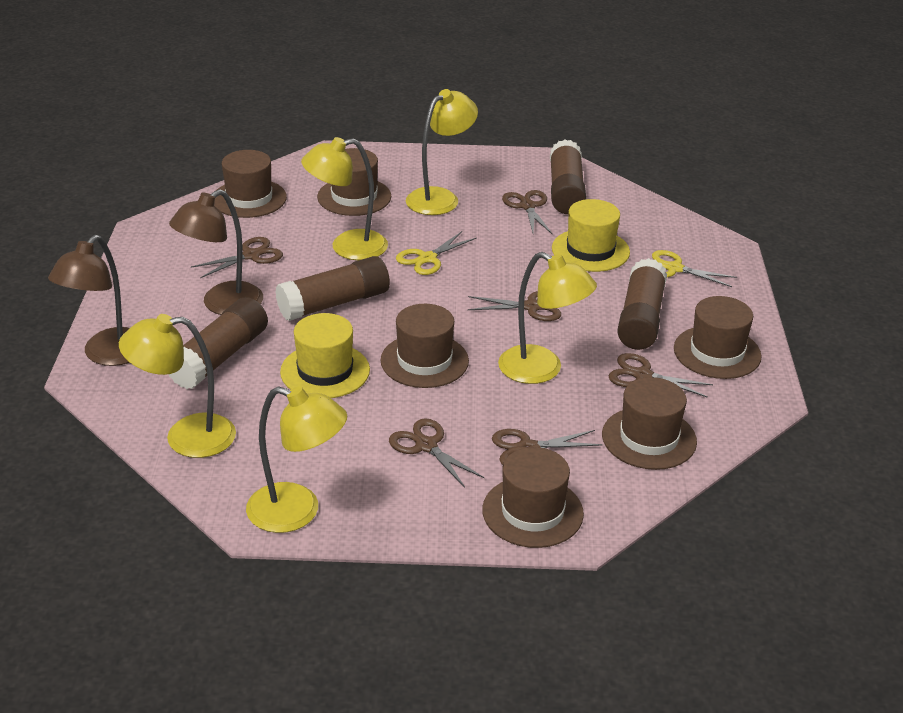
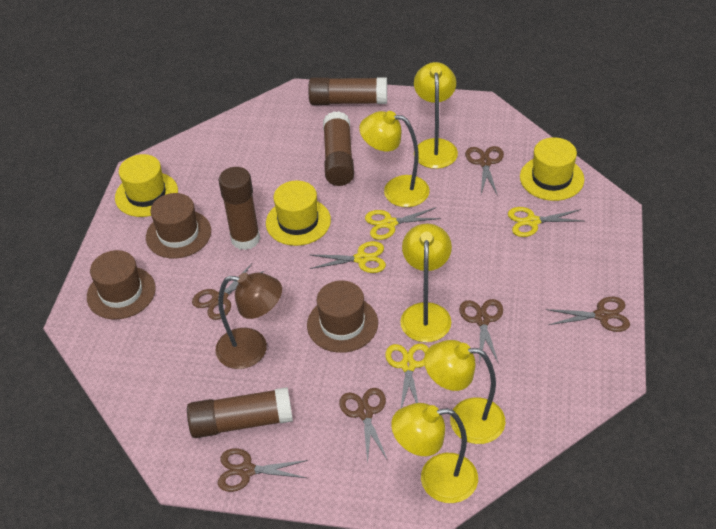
brown hat: 6 -> 3
brown lamp: 2 -> 1
yellow hat: 2 -> 3
yellow scissors: 2 -> 4

